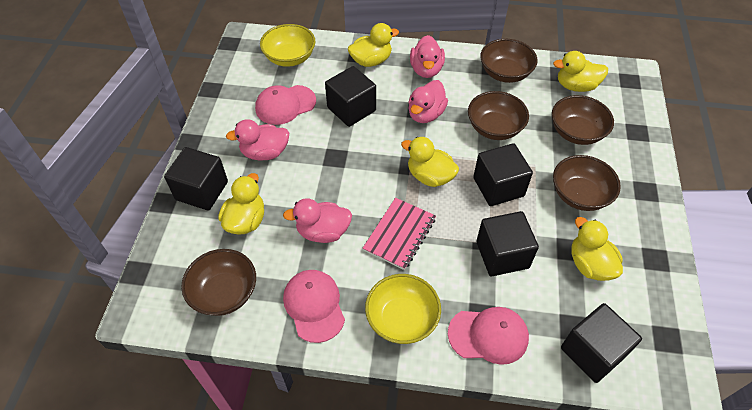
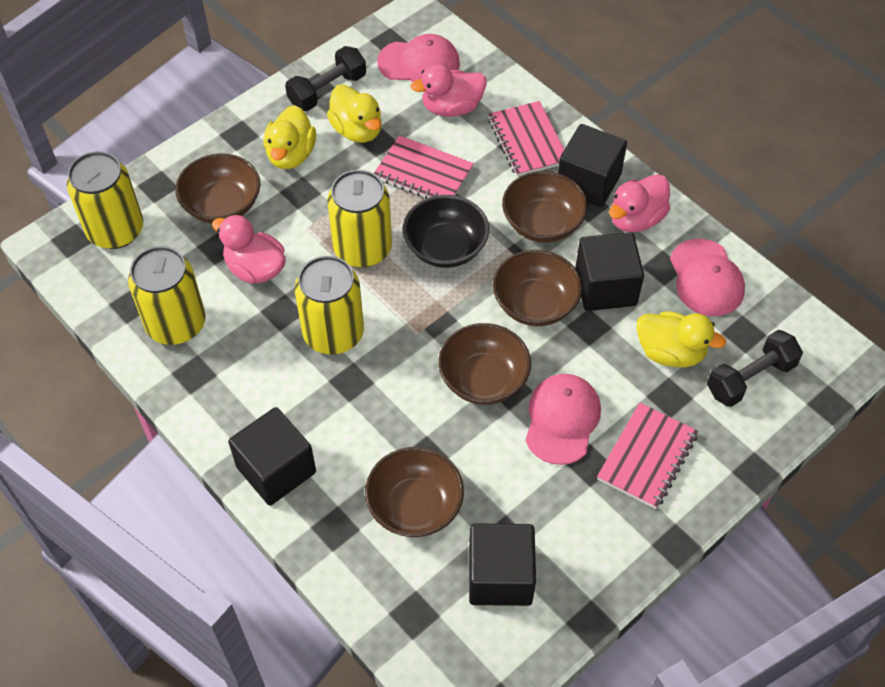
black bowl: 0 -> 1
black cube: 5 -> 4
black dumbbell: 0 -> 2
pink duck: 4 -> 3
pink notebook: 1 -> 3
yellow bowl: 2 -> 0
yellow can: 0 -> 4
yellow duck: 5 -> 3

